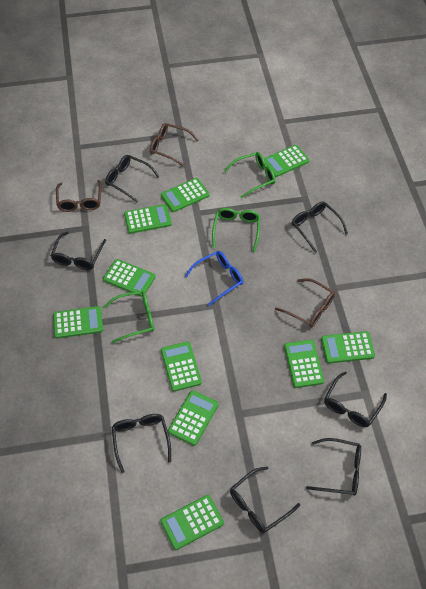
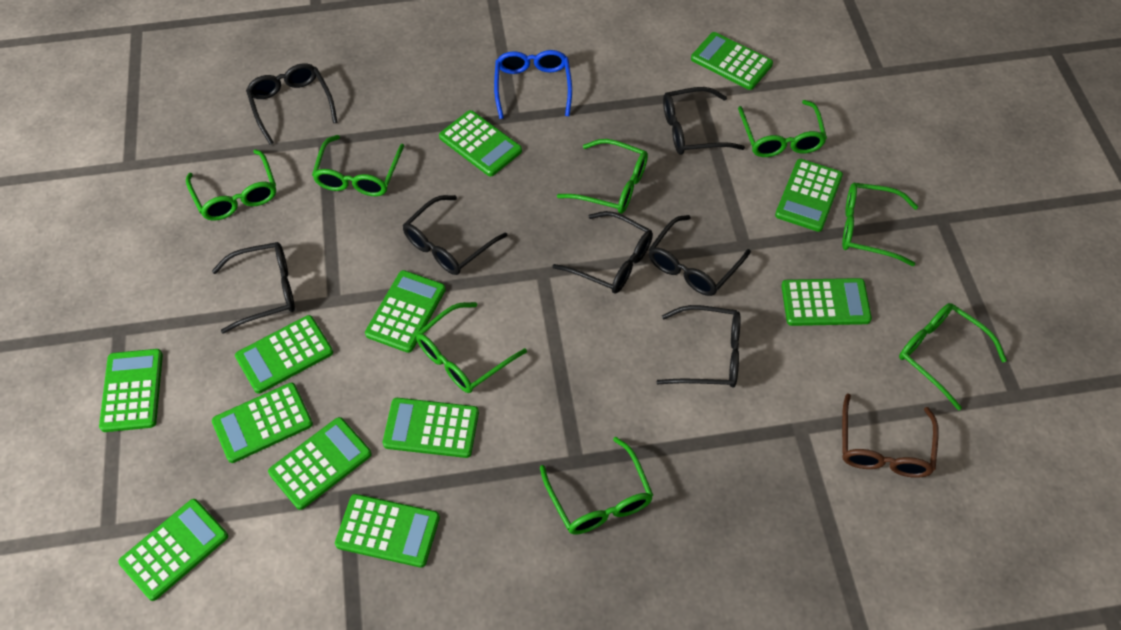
brown glasses: 3 -> 1
green calculator: 10 -> 12
green glasses: 3 -> 8

